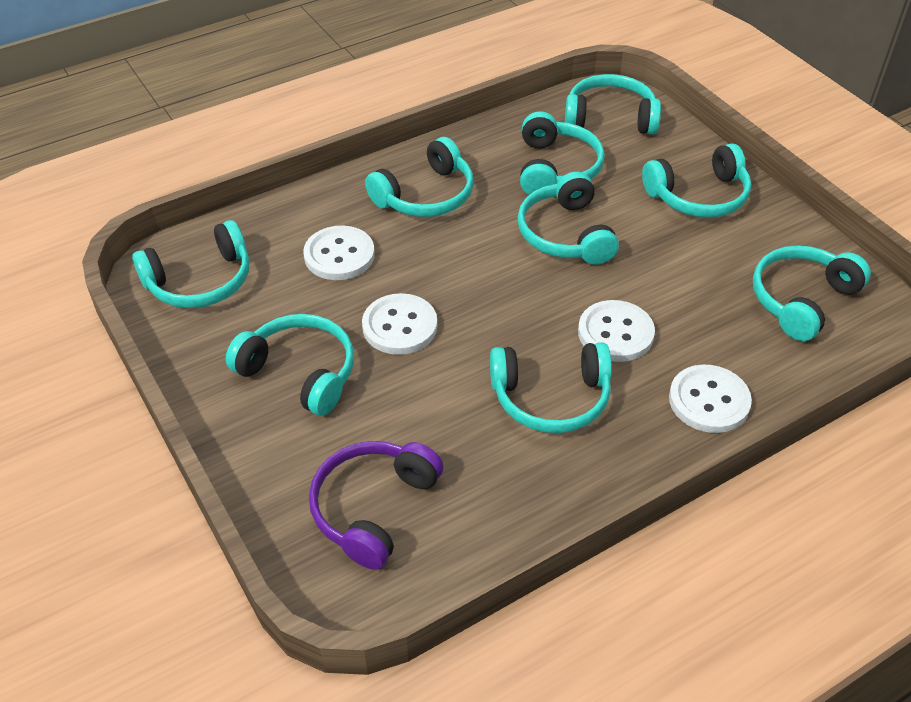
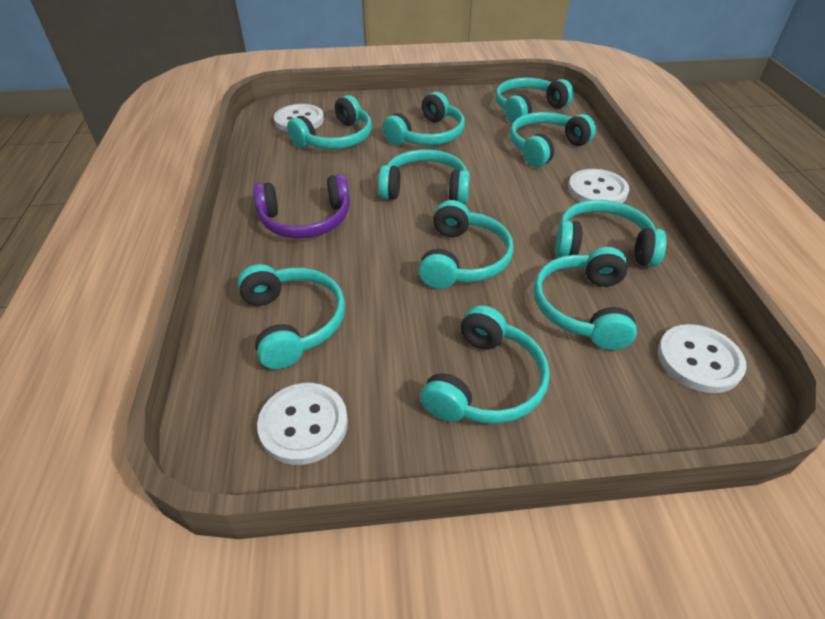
turquoise headphones: 9 -> 10

